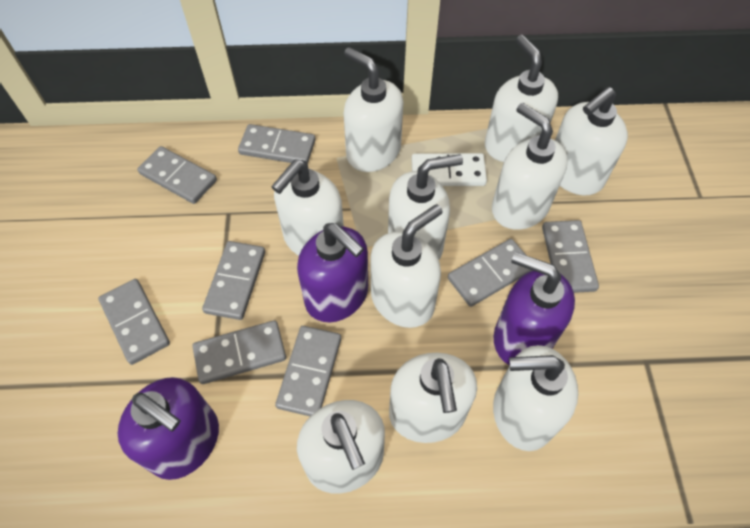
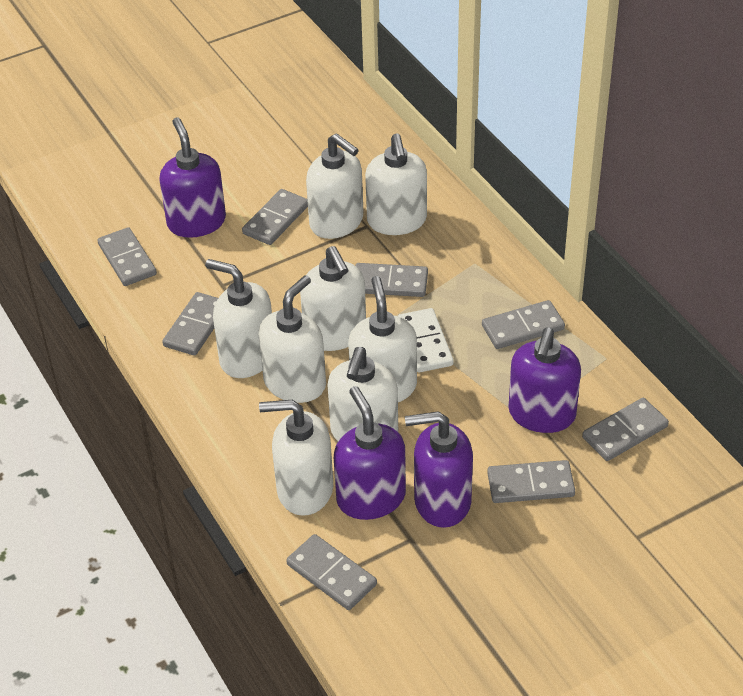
purple soap dispenser: 3 -> 4
white soap dispenser: 10 -> 8

